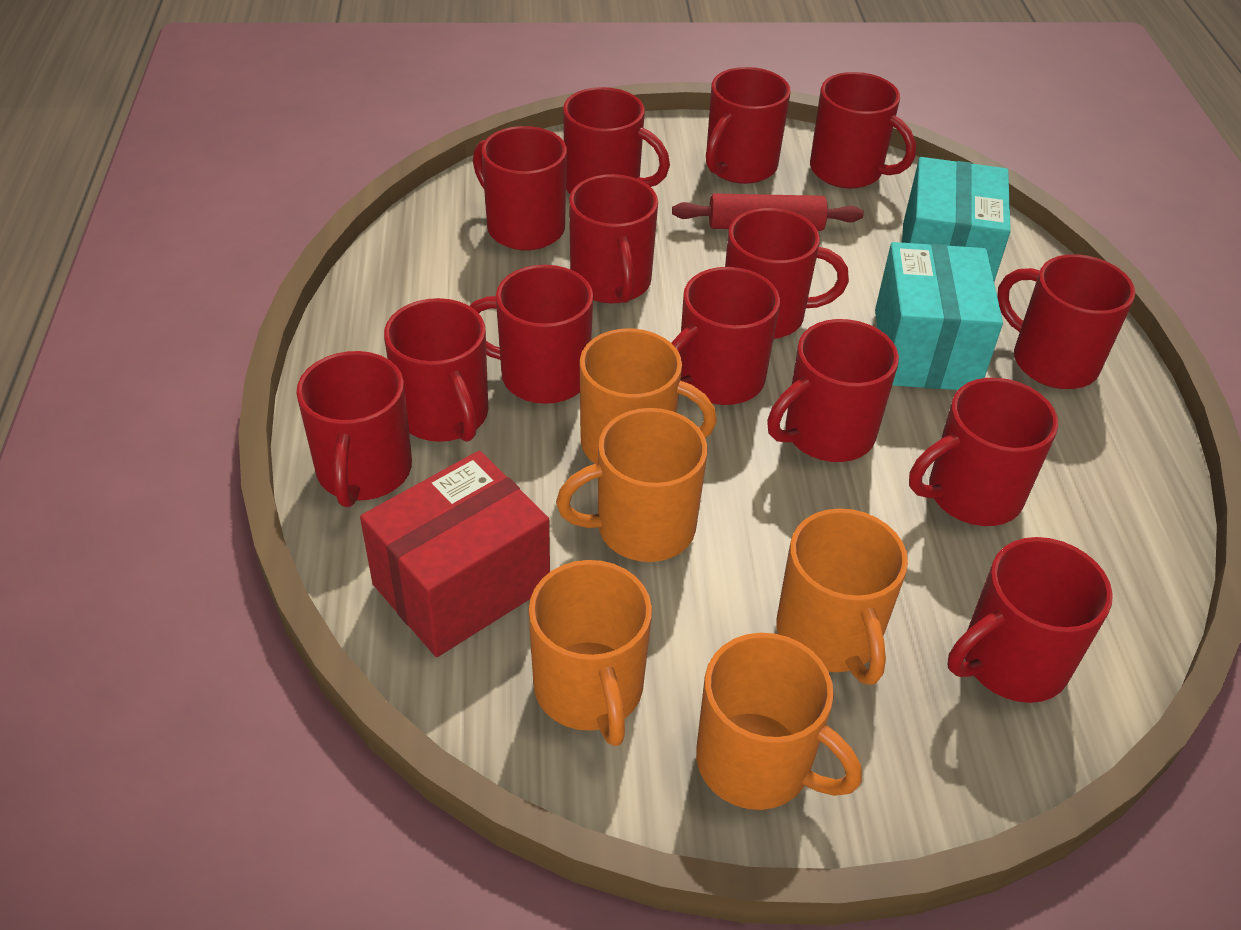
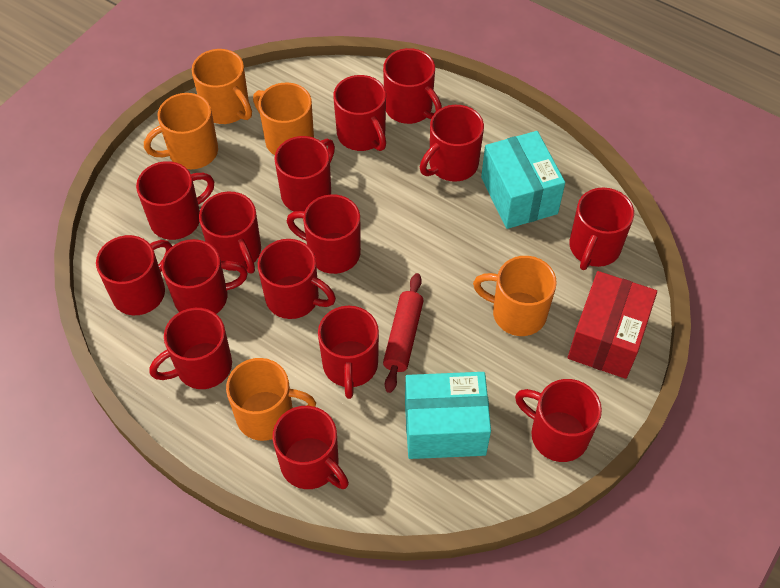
red mug: 14 -> 15

